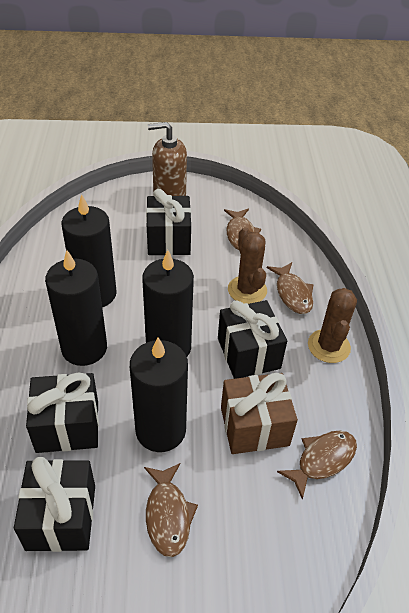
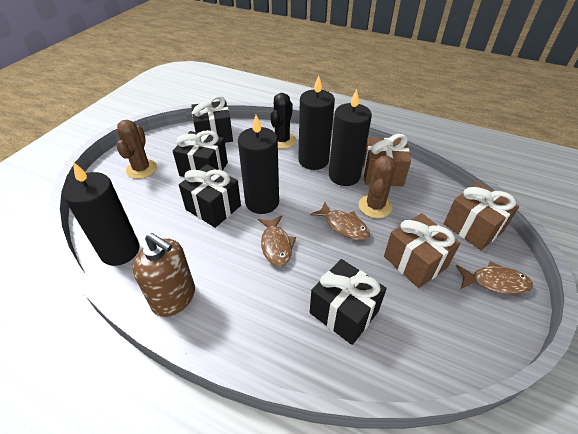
black cactus: 0 -> 1
brown fish: 4 -> 3
brown gift: 1 -> 3

